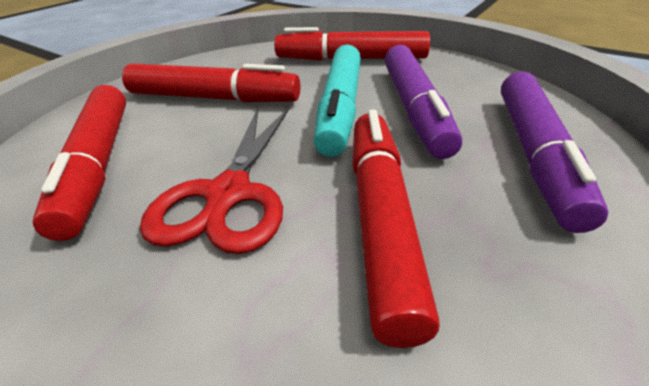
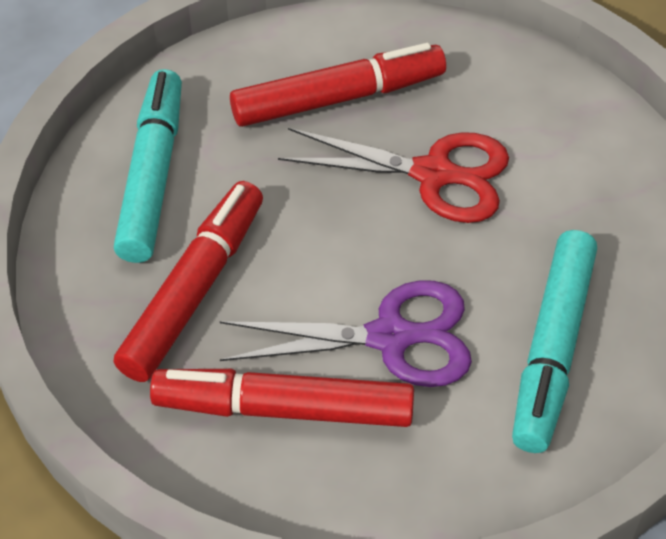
purple marker: 2 -> 0
purple scissors: 0 -> 1
red marker: 4 -> 3
turquoise marker: 1 -> 2

